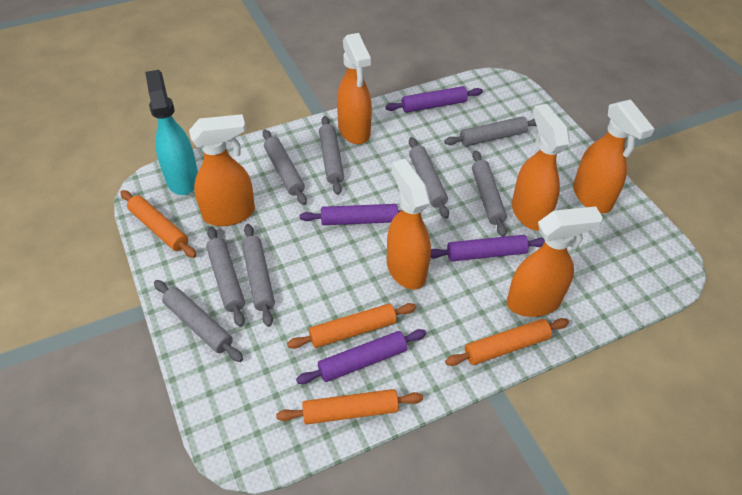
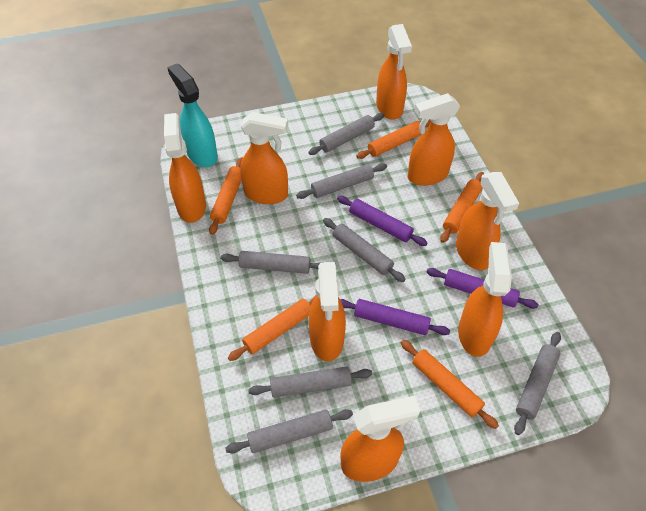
grey rolling pin: 8 -> 7
orange rolling pin: 4 -> 5
orange spray bottle: 6 -> 8
purple rolling pin: 4 -> 3

